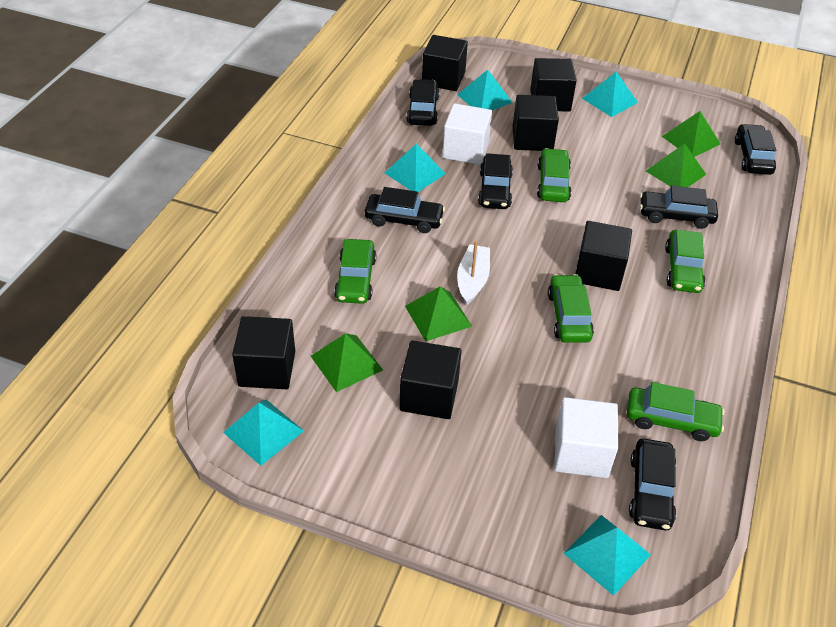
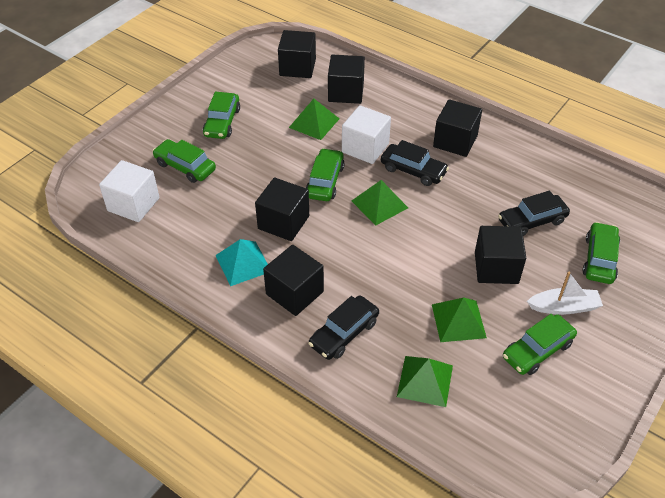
black car: 6 -> 3
turquoise pyramid: 5 -> 1

